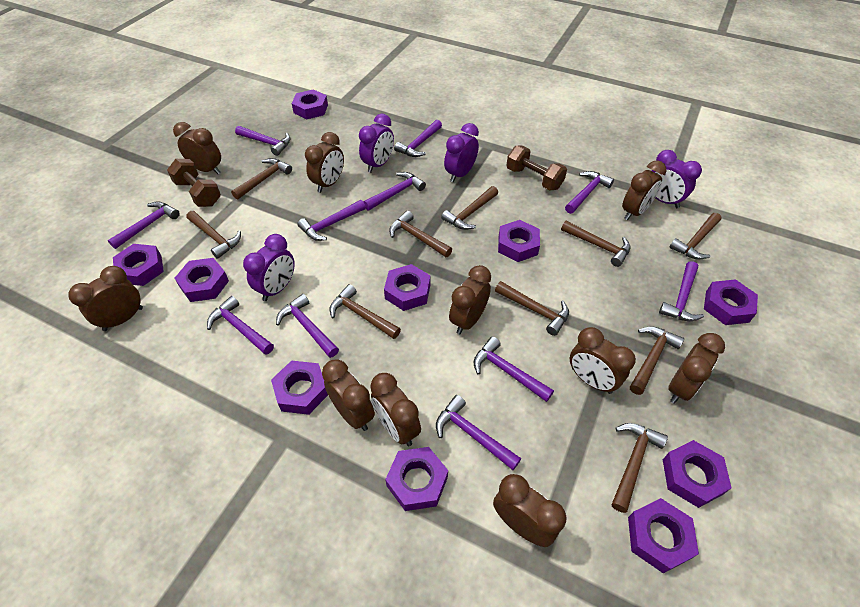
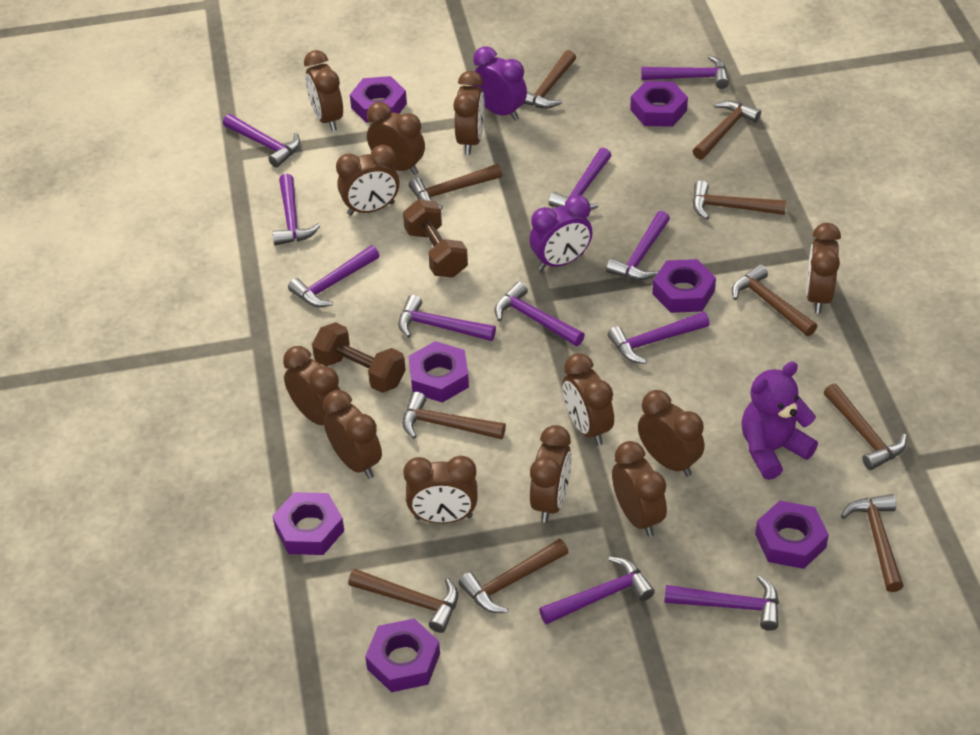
brown clock: 10 -> 12
purple clock: 4 -> 2
purple nut: 10 -> 7
purple teddy bear: 0 -> 1

